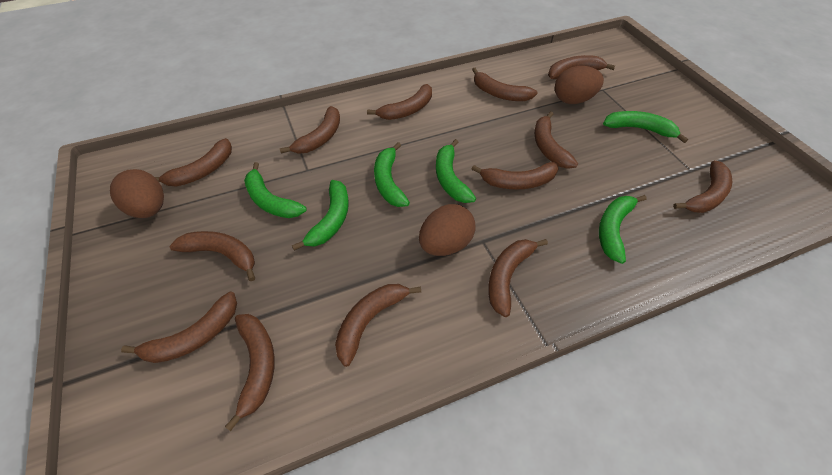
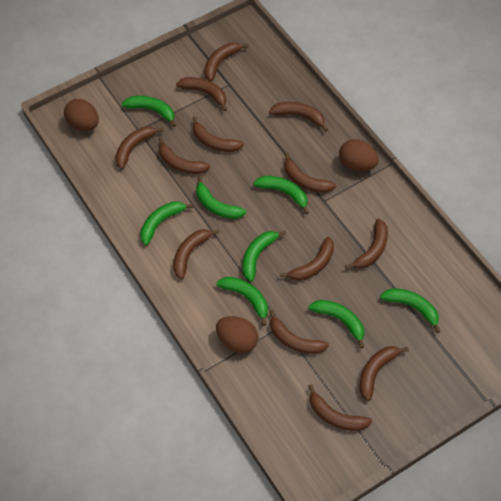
green banana: 6 -> 8

